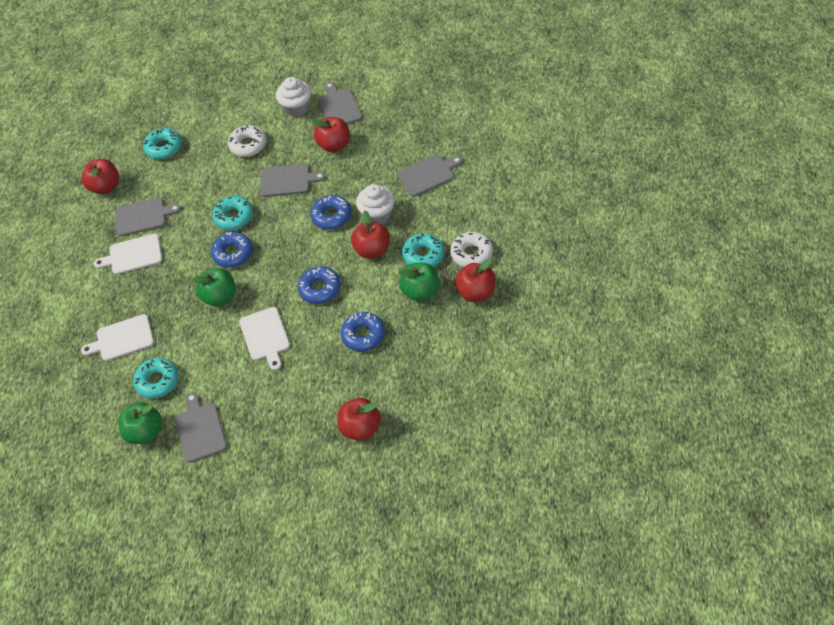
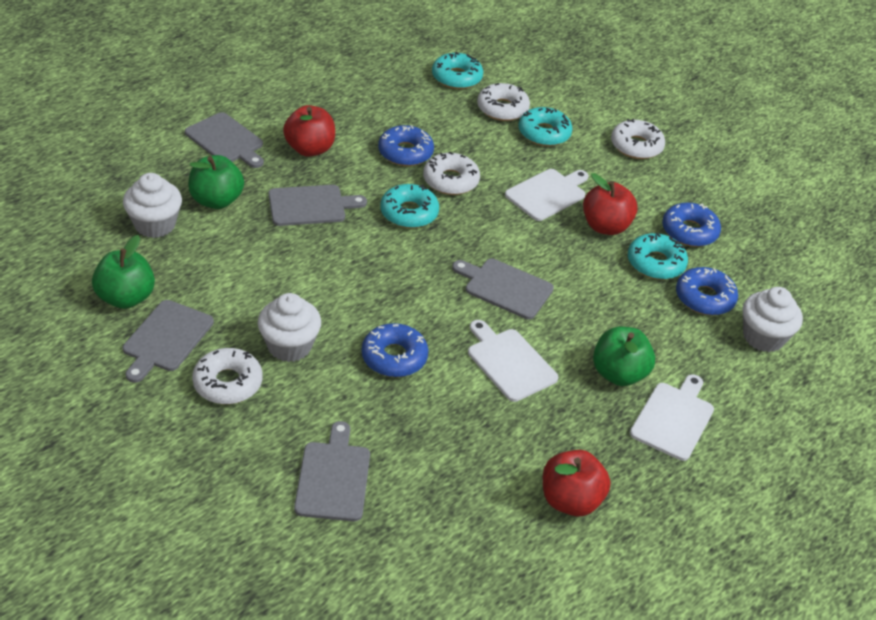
red apple: 5 -> 3
white cupcake: 2 -> 3
white donut: 2 -> 4

